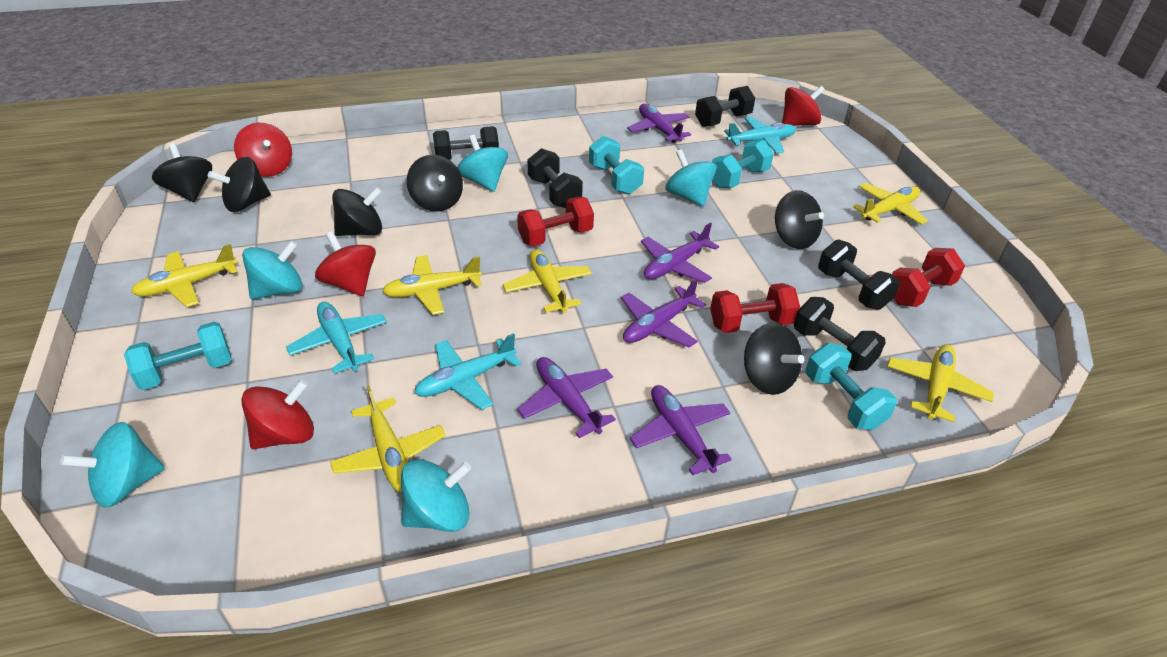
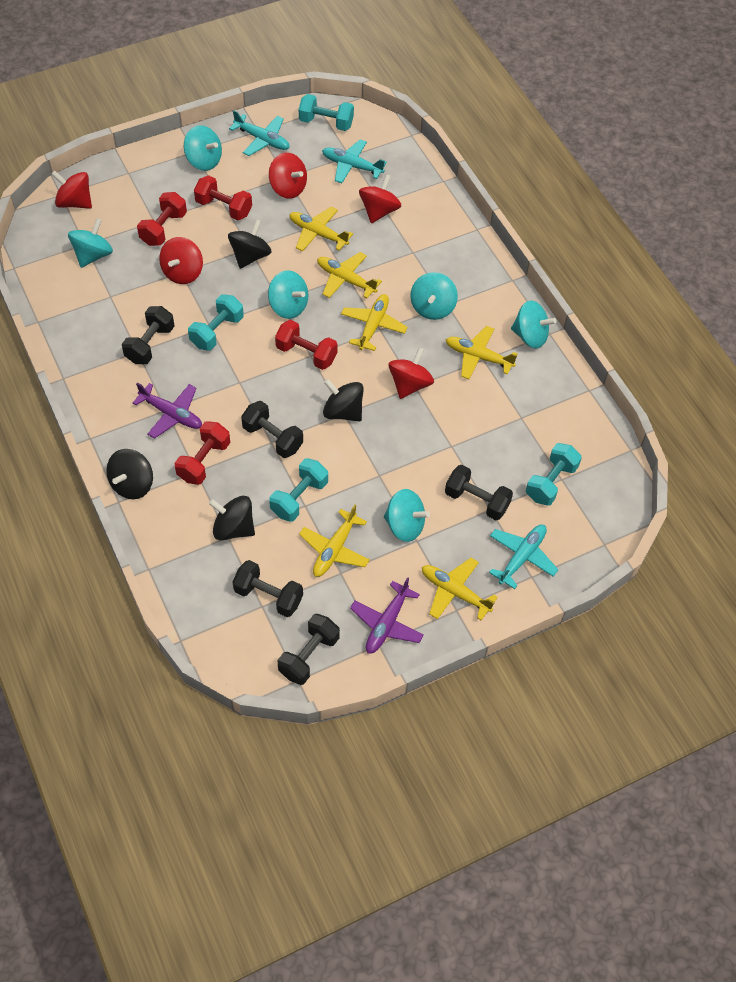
black spinning top: 6 -> 4
purple plane: 5 -> 2
red dumbbell: 3 -> 4
red spinning top: 4 -> 5
turquoise spinning top: 5 -> 6

